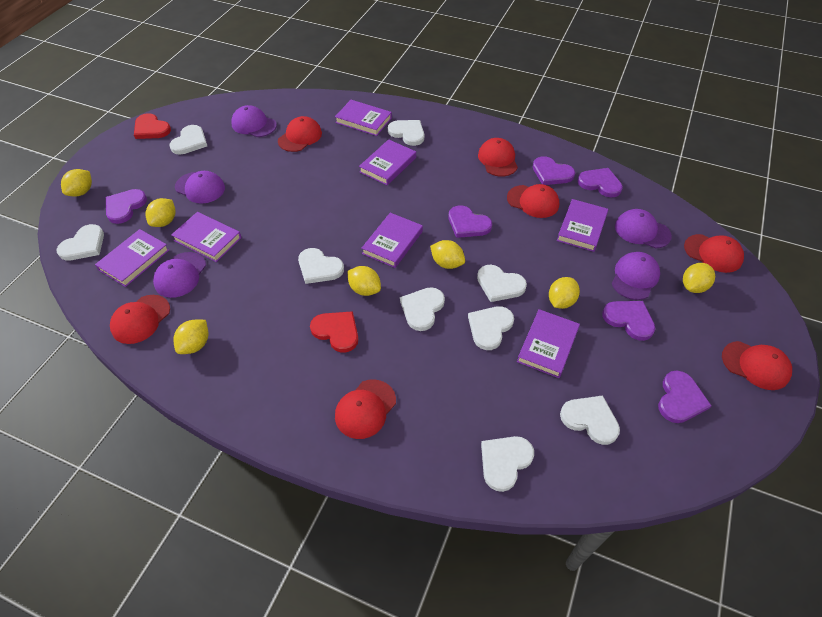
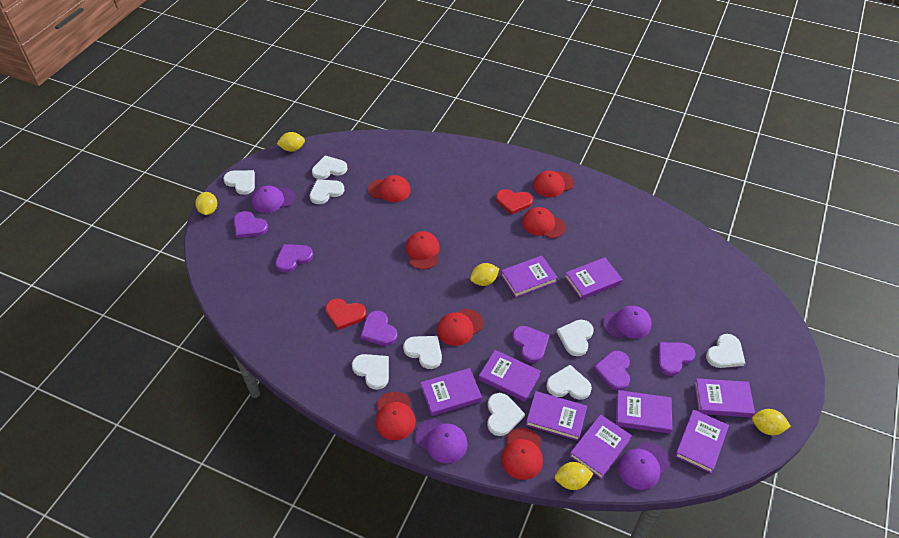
purple book: 7 -> 9
purple cap: 5 -> 4
yellow lemon: 7 -> 5

